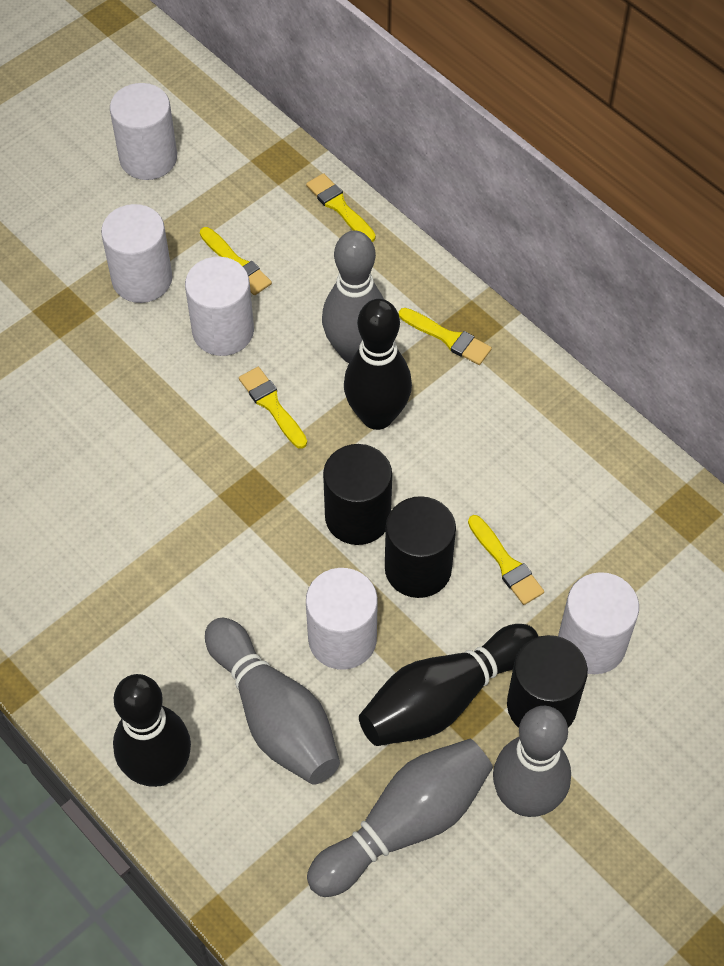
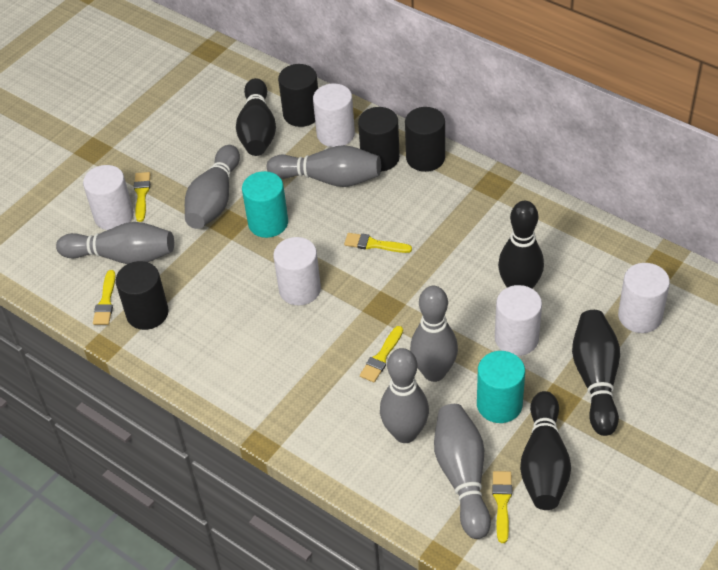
black bowling pin: 3 -> 4
black cylinder: 3 -> 4
grey bowling pin: 4 -> 6
turquoise cylinder: 0 -> 2

